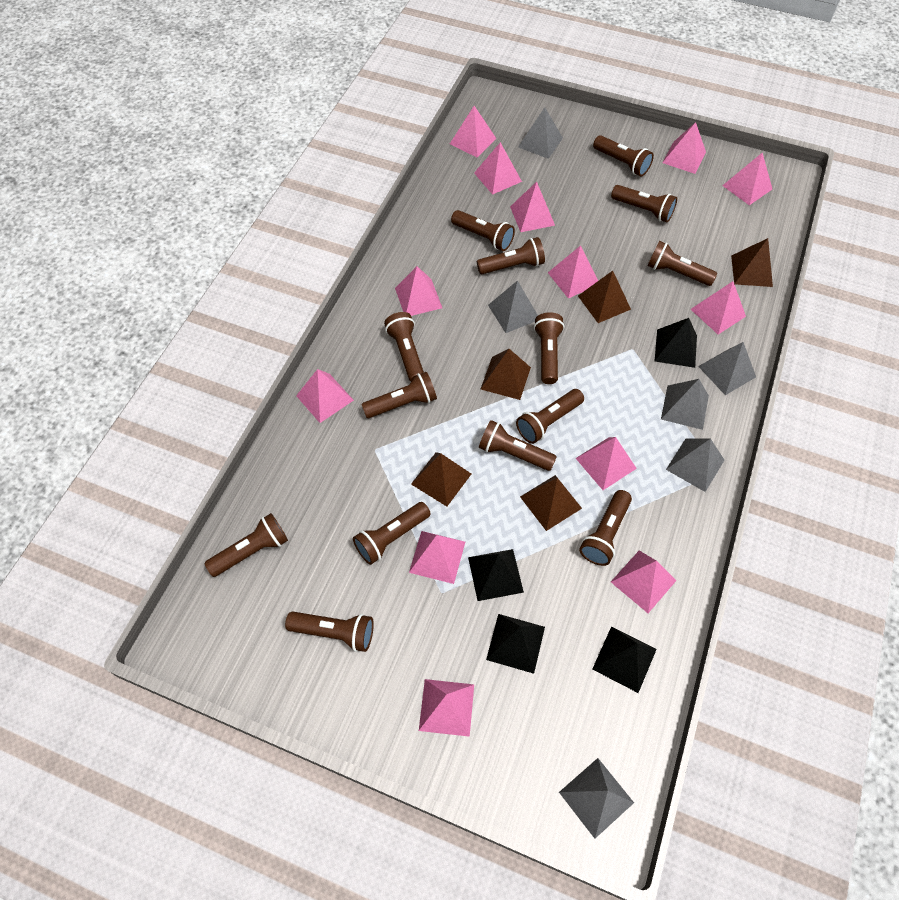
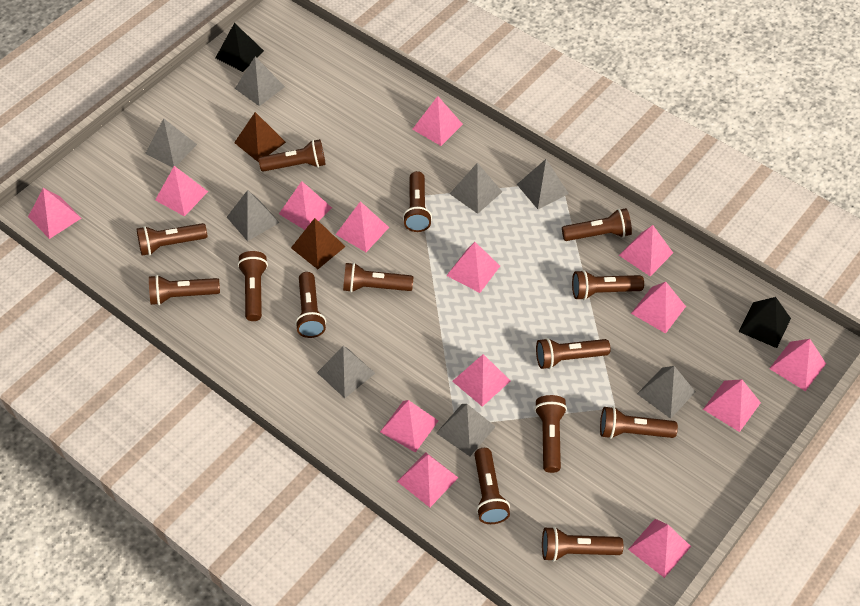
black pyramid: 4 -> 2
brown pyramid: 5 -> 2
grey pyramid: 6 -> 8
pink pyramid: 13 -> 14

